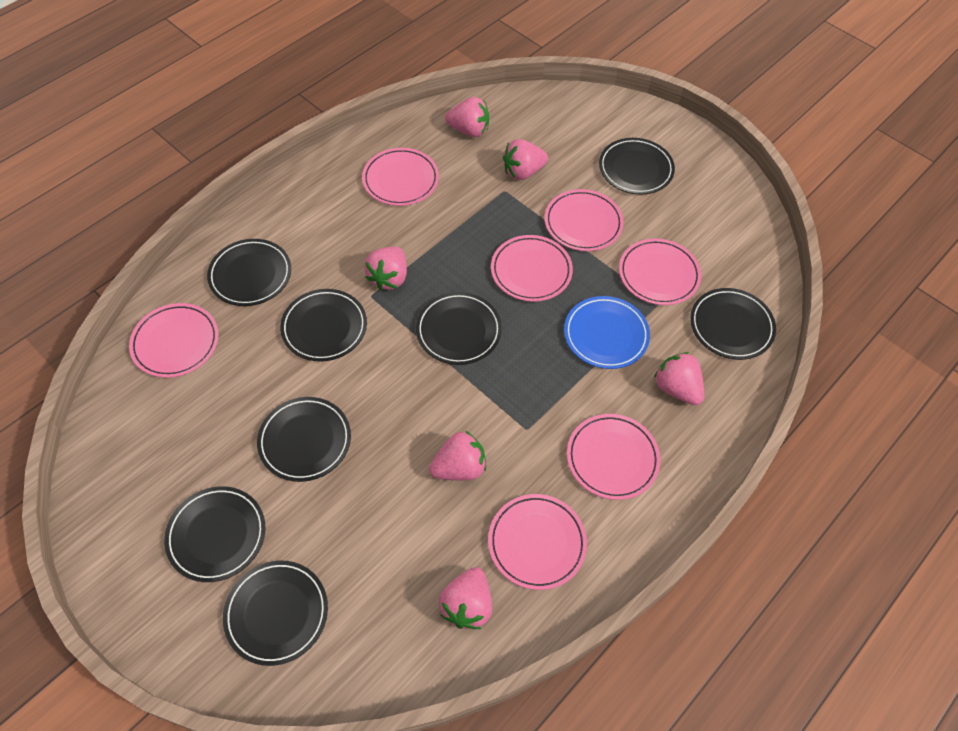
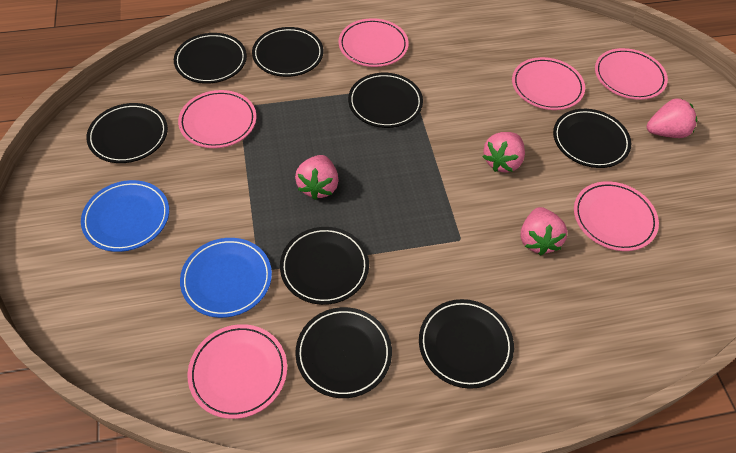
blue plate: 1 -> 2
pink plate: 7 -> 6
pink strawberry: 6 -> 4

